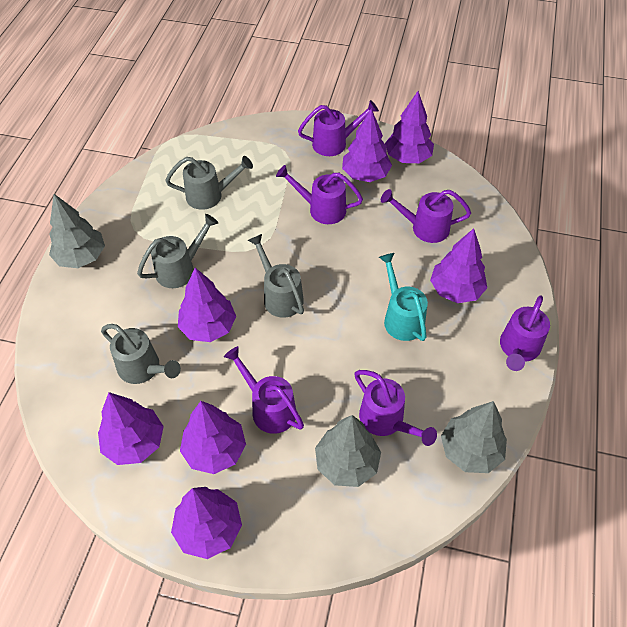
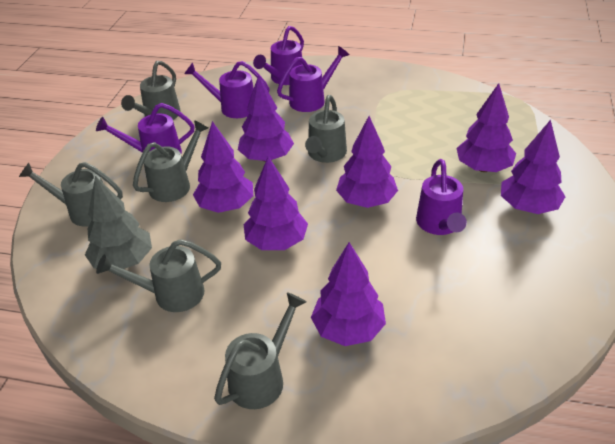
grey tree: 3 -> 1
grey watering can: 4 -> 6
purple watering can: 6 -> 5
turquoise watering can: 1 -> 0

